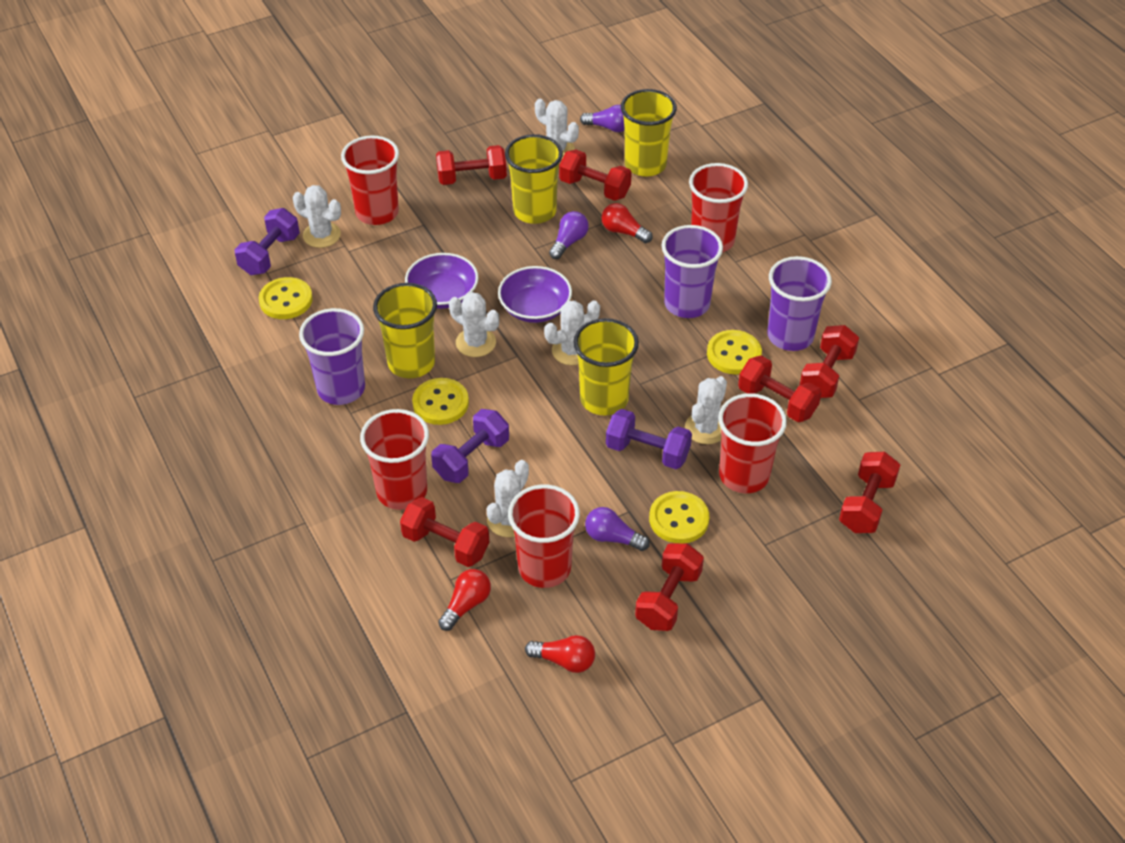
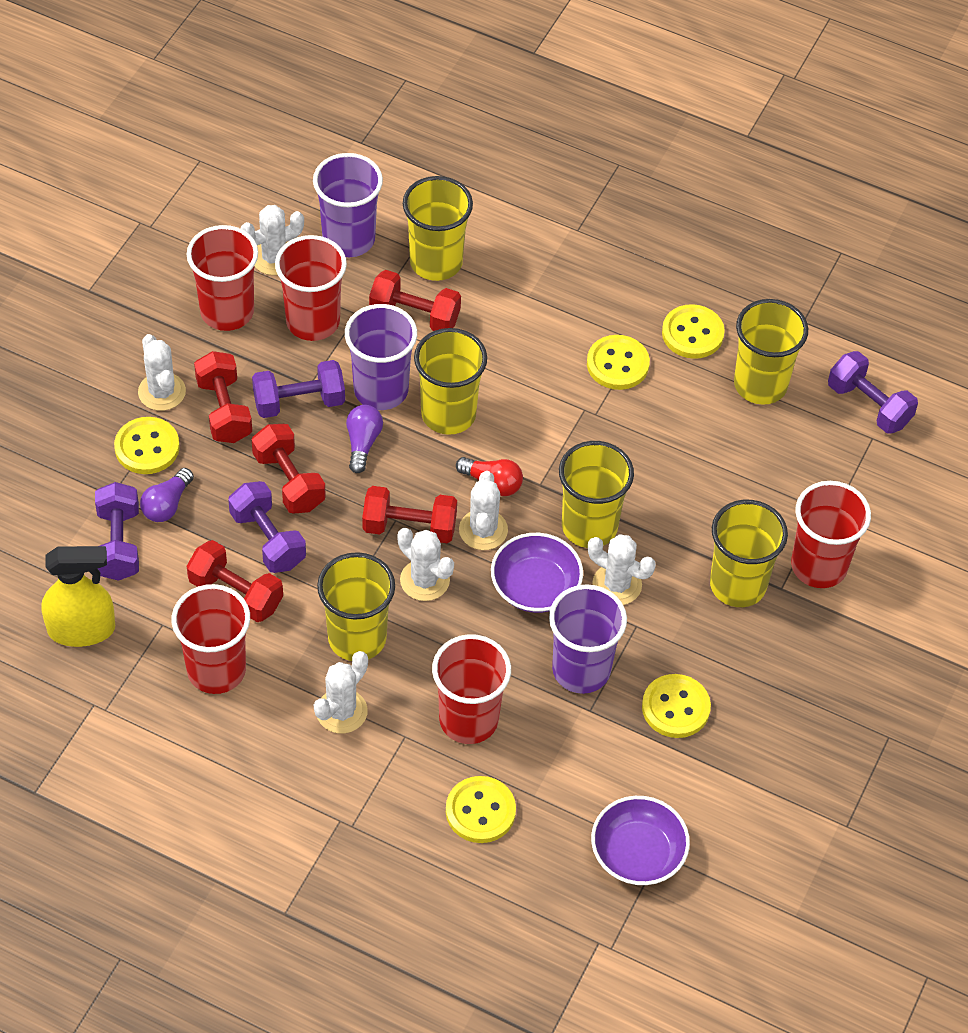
purple dumbbell: 3 -> 4
purple light bulb: 3 -> 2
red dumbbell: 7 -> 5
red light bulb: 3 -> 1
yellow button: 4 -> 5
yellow cup: 4 -> 6
yellow spray bottle: 0 -> 1

